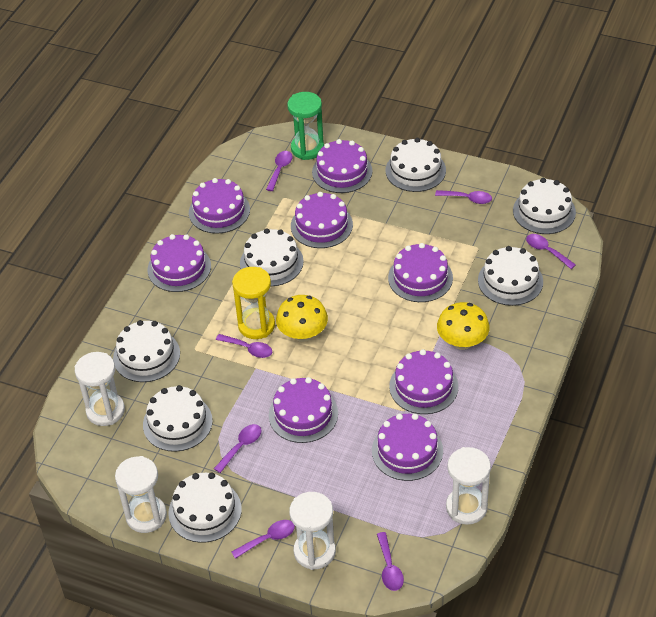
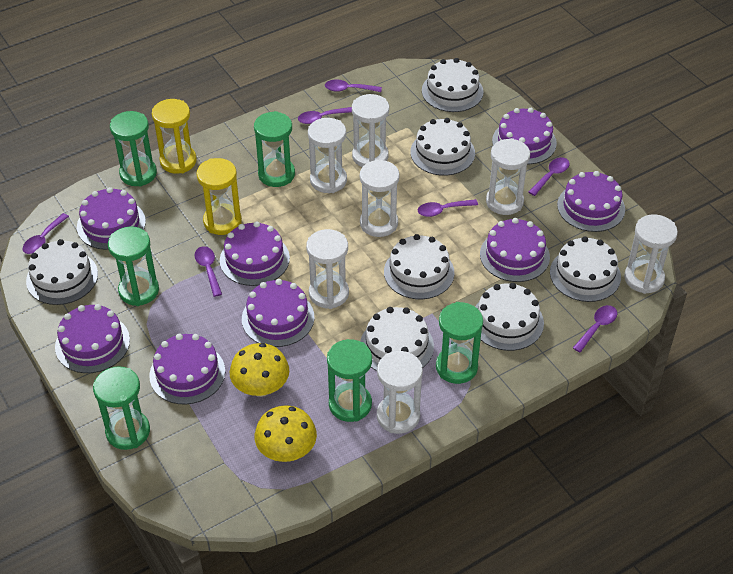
green hourglass: 1 -> 6
white hourglass: 4 -> 7
yellow hourglass: 1 -> 2

